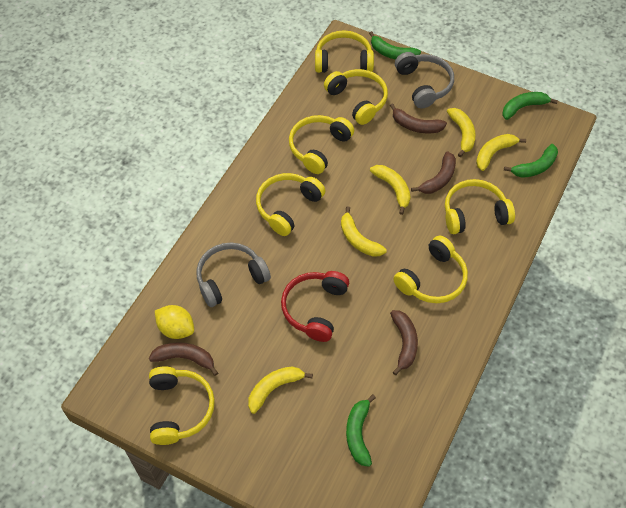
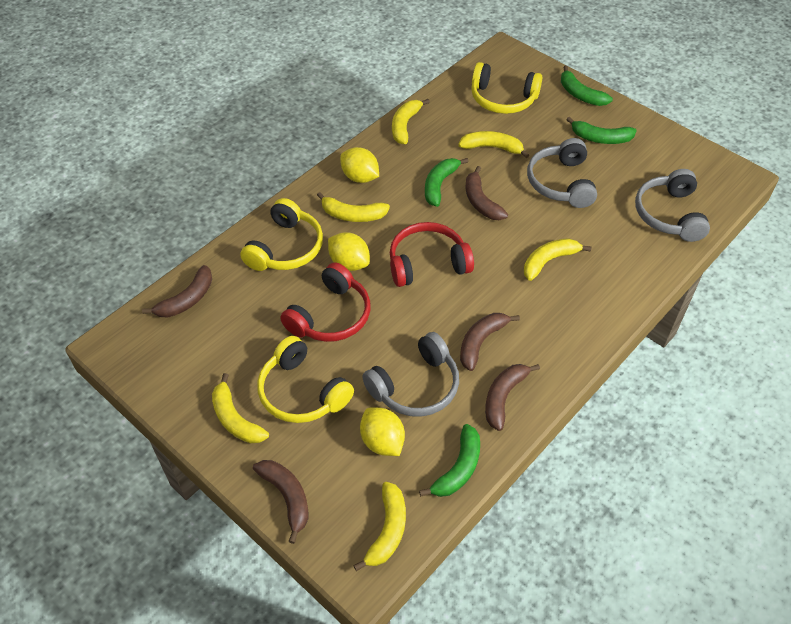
brown banana: 4 -> 5
grey headphones: 2 -> 3
red headphones: 1 -> 2
yellow banana: 5 -> 6
yellow headphones: 7 -> 3
yellow lemon: 1 -> 3

